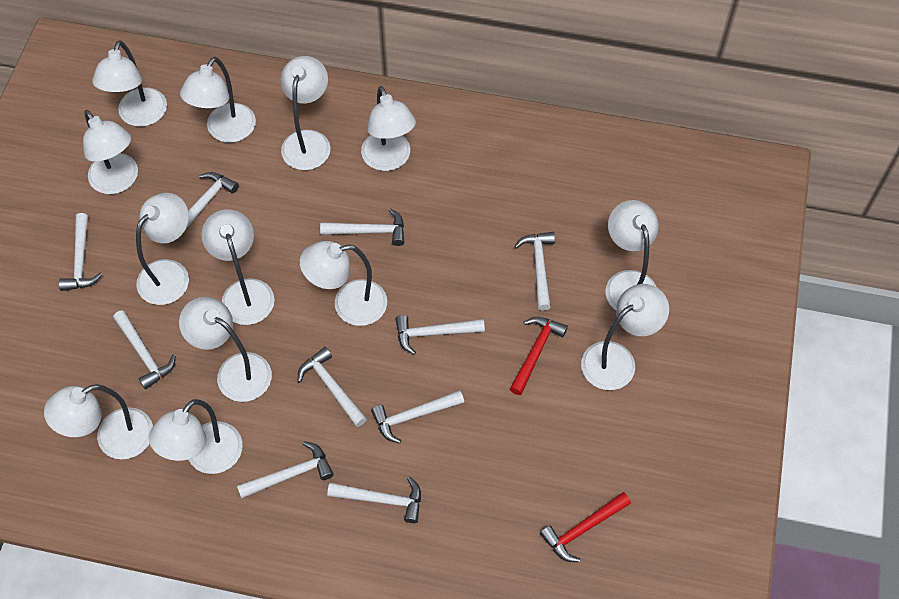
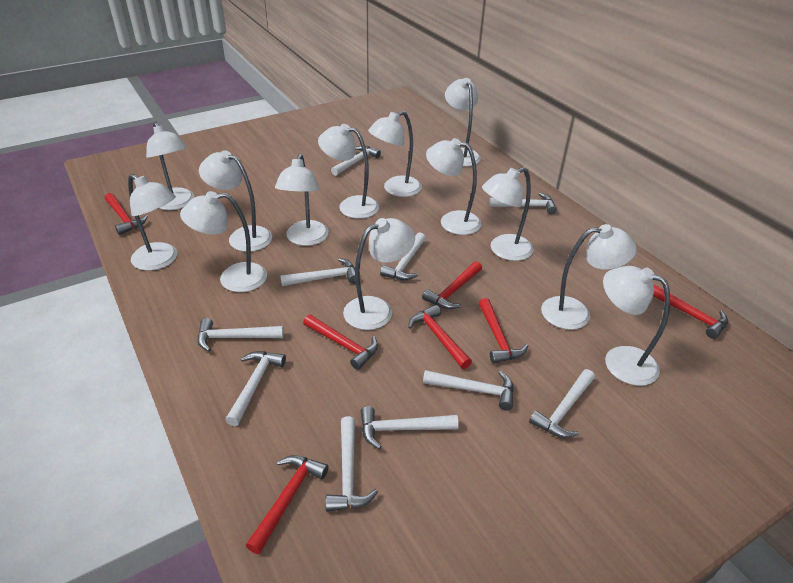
red hammer: 2 -> 7

